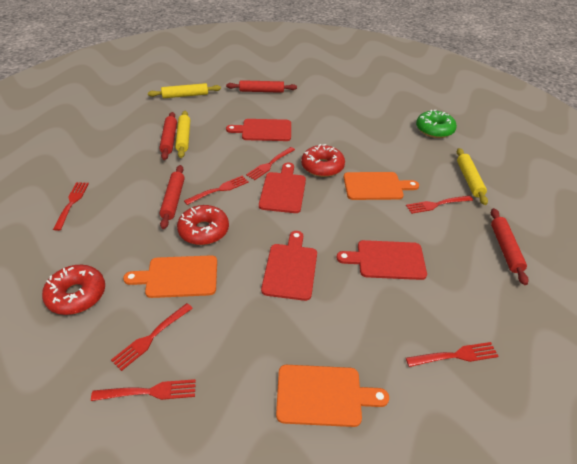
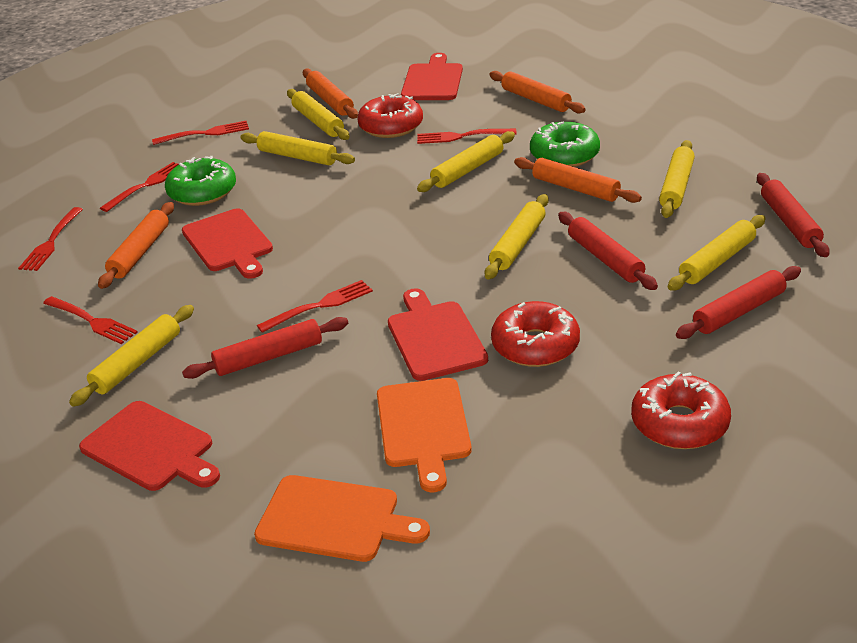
green donut: 1 -> 2
orange cutting board: 3 -> 2
orange rolling pin: 0 -> 4
red fork: 7 -> 6
yellow rolling pin: 3 -> 7

